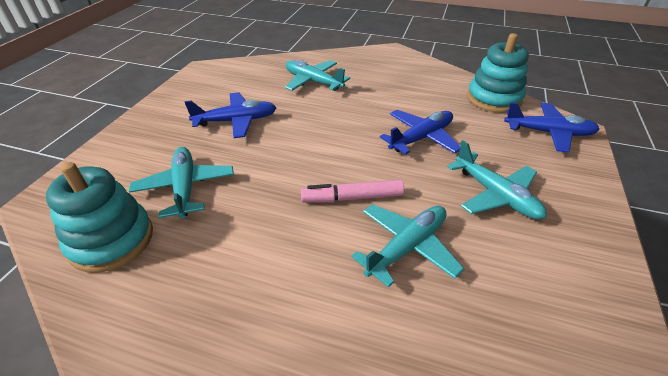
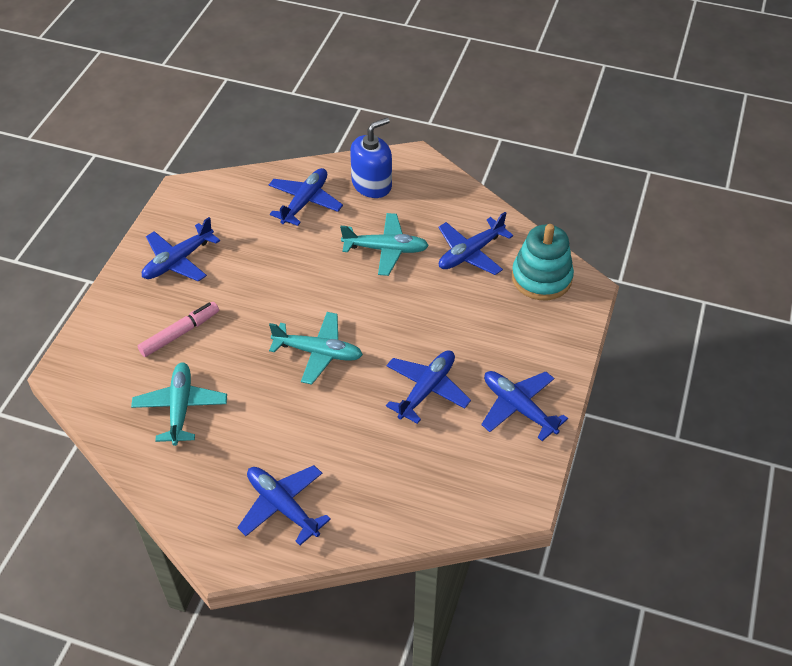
blue plane: 3 -> 6
blue soap dispenser: 0 -> 1
turquoise plane: 4 -> 3
turquoise stacking toy: 2 -> 1

